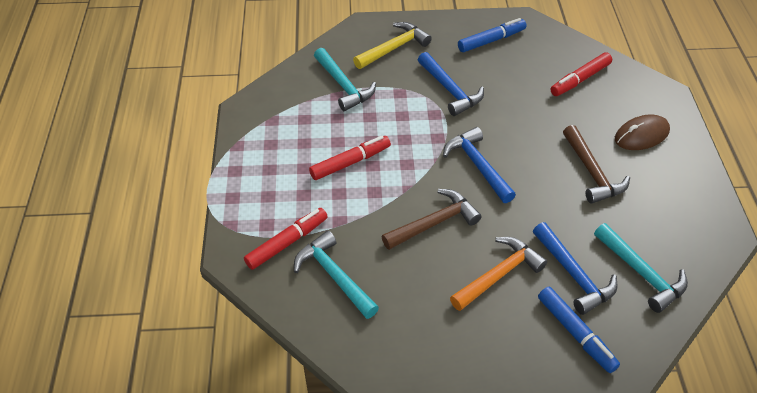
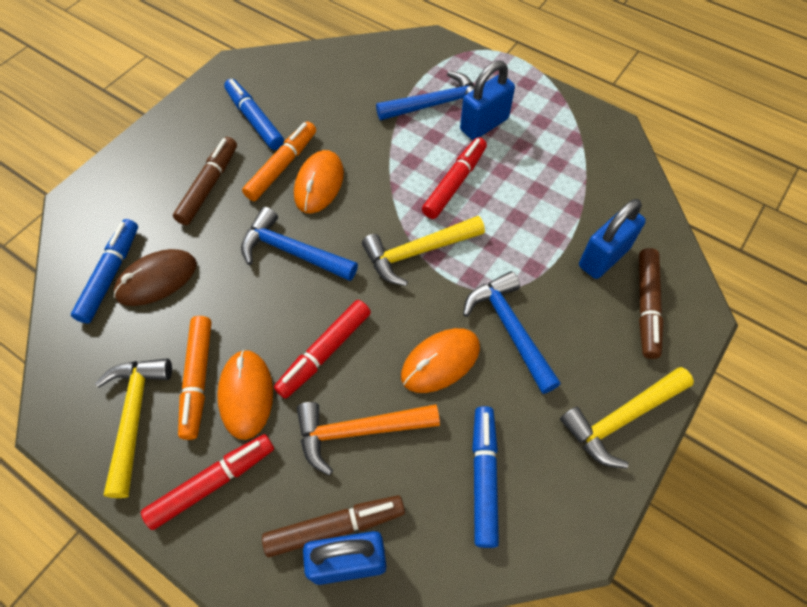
blue marker: 2 -> 3
blue padlock: 0 -> 3
brown hammer: 2 -> 0
brown marker: 0 -> 3
orange marker: 0 -> 2
orange mouse: 0 -> 3
turquoise hammer: 3 -> 0
yellow hammer: 1 -> 3

